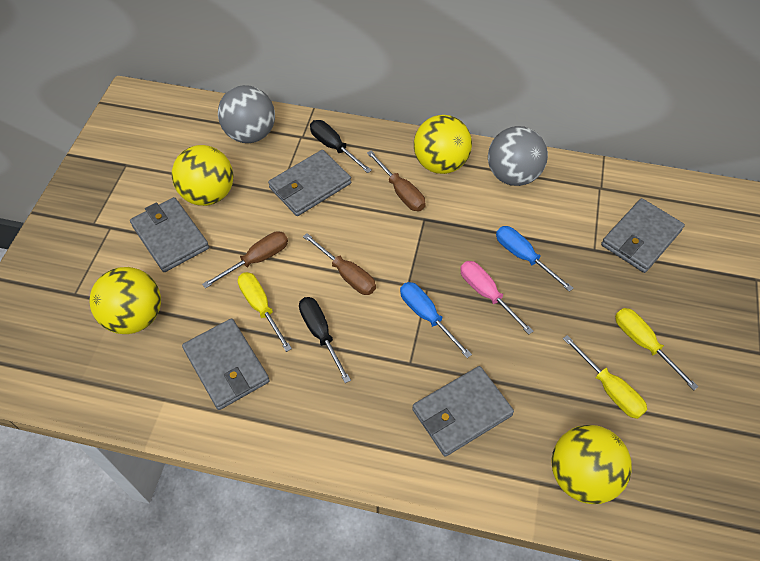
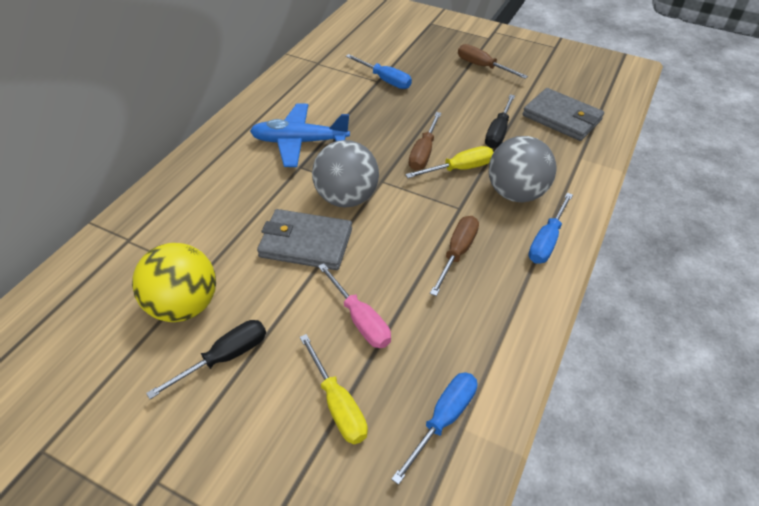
blue plane: 0 -> 1
blue screwdriver: 2 -> 3
grey wallet: 5 -> 2
yellow ball: 4 -> 1
yellow screwdriver: 3 -> 2

